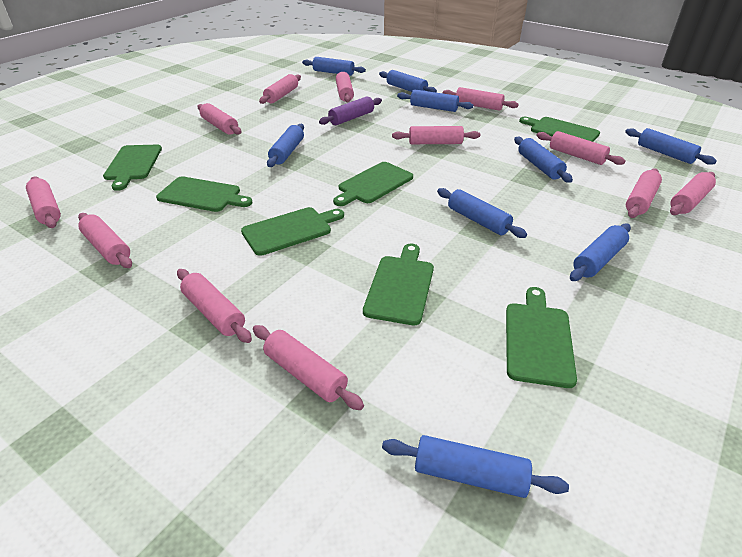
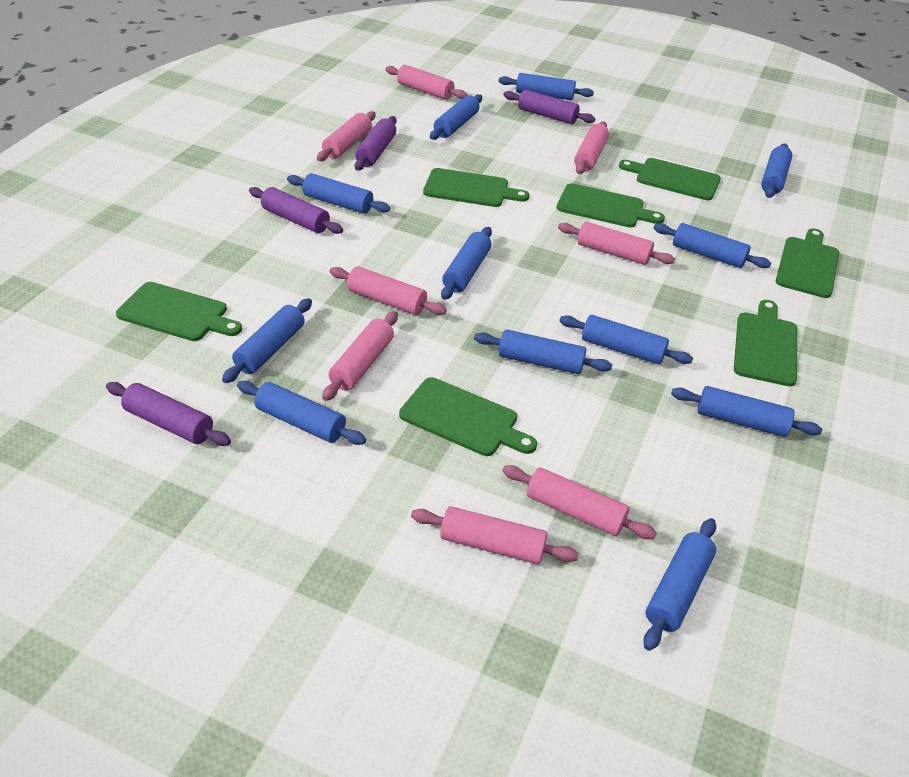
blue rolling pin: 9 -> 12
pink rolling pin: 12 -> 8
purple rolling pin: 1 -> 4

